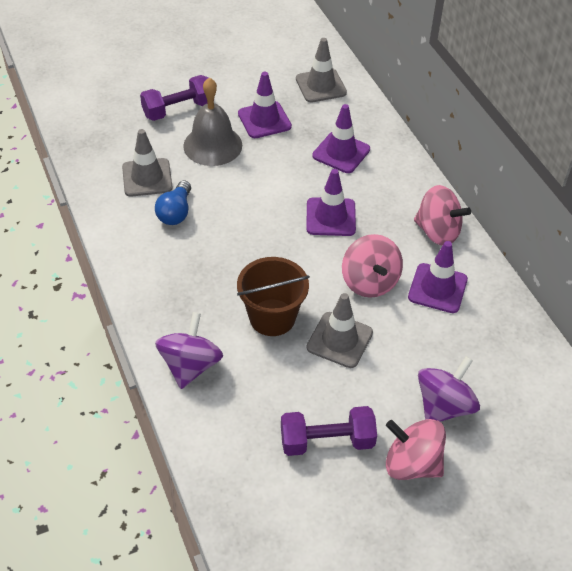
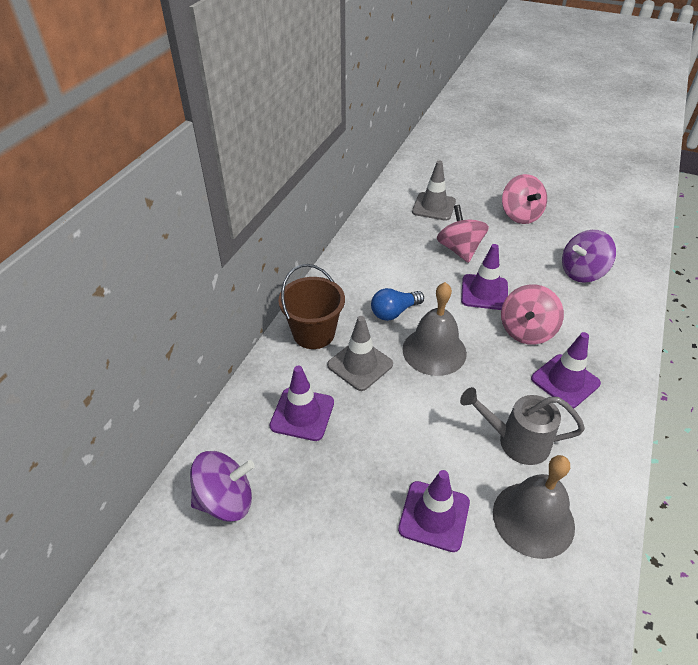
grey bell: 1 -> 2
grey traffic cone: 3 -> 2
grey watering can: 0 -> 1
purple dumbbell: 2 -> 0

